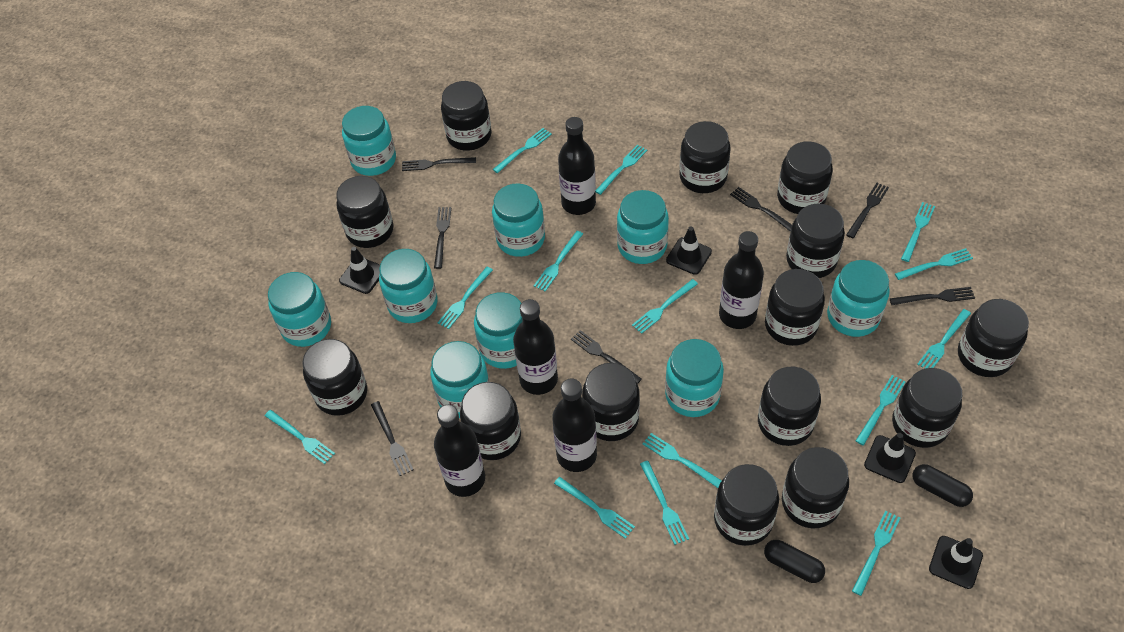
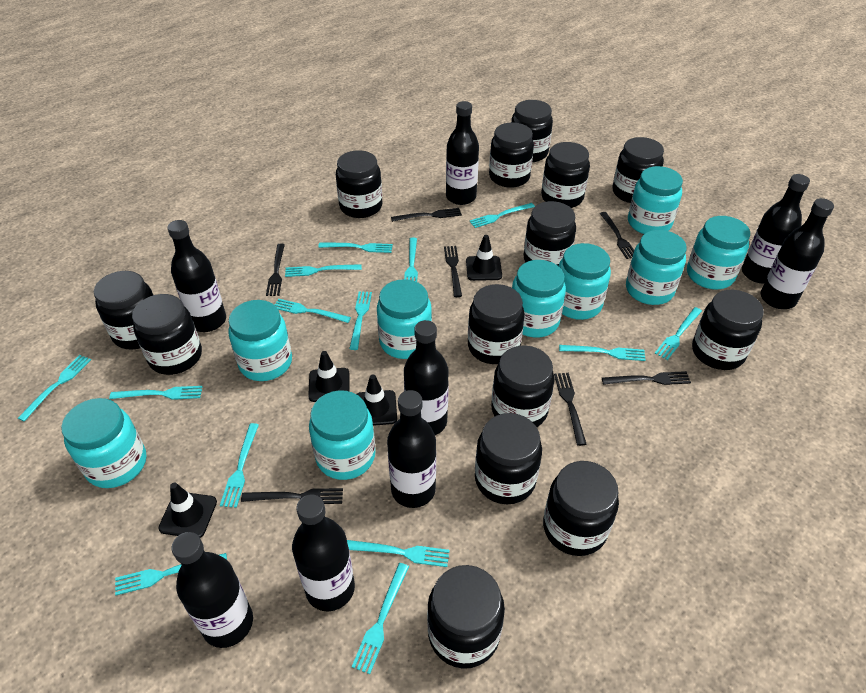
black bottle: 5 -> 8
black capsule: 2 -> 0

